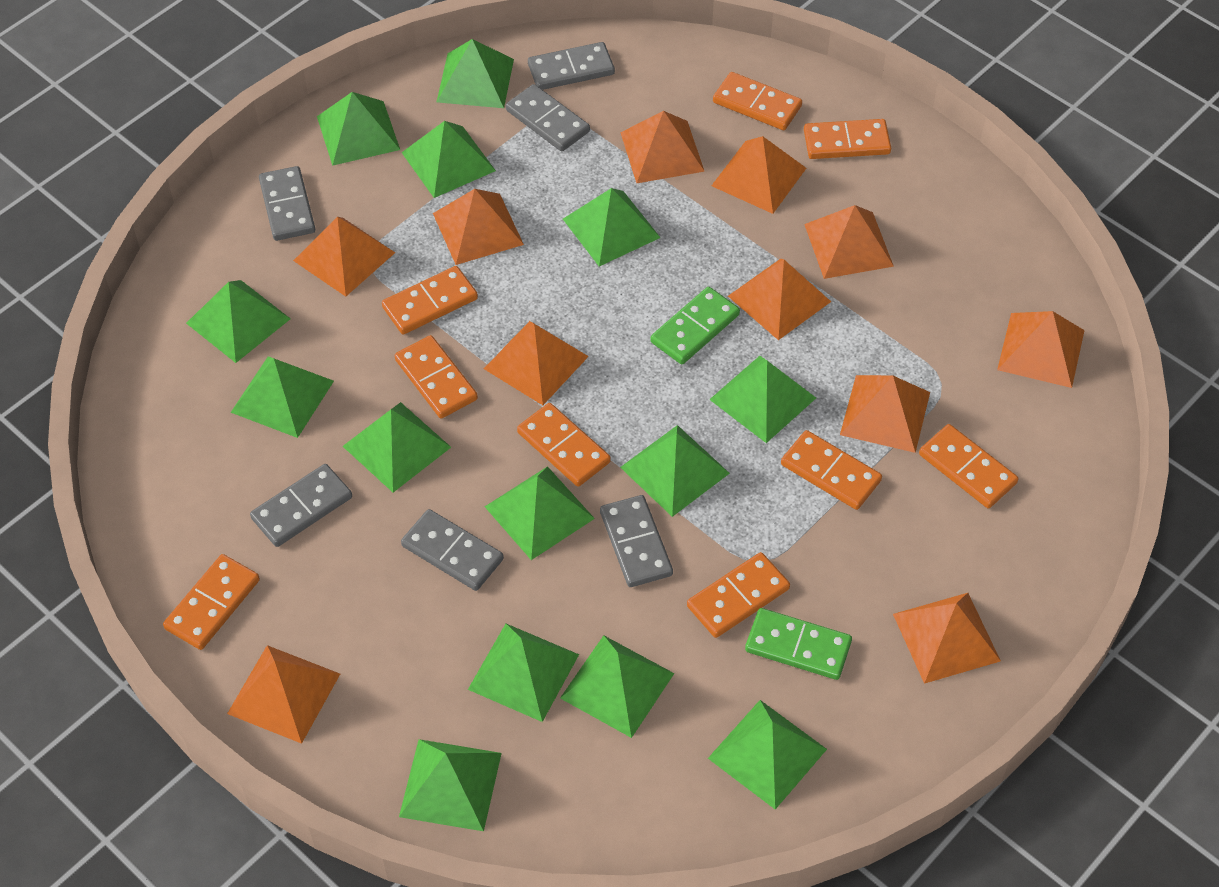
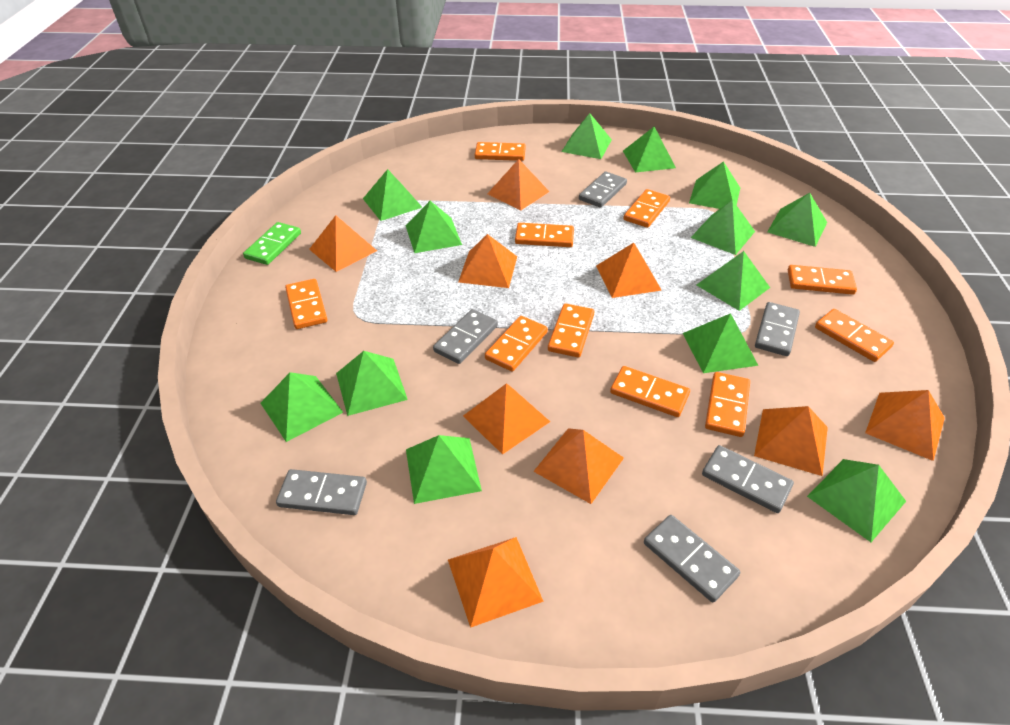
green domino: 2 -> 1
green pyramid: 14 -> 13
orange domino: 9 -> 10
orange pyramid: 11 -> 9

